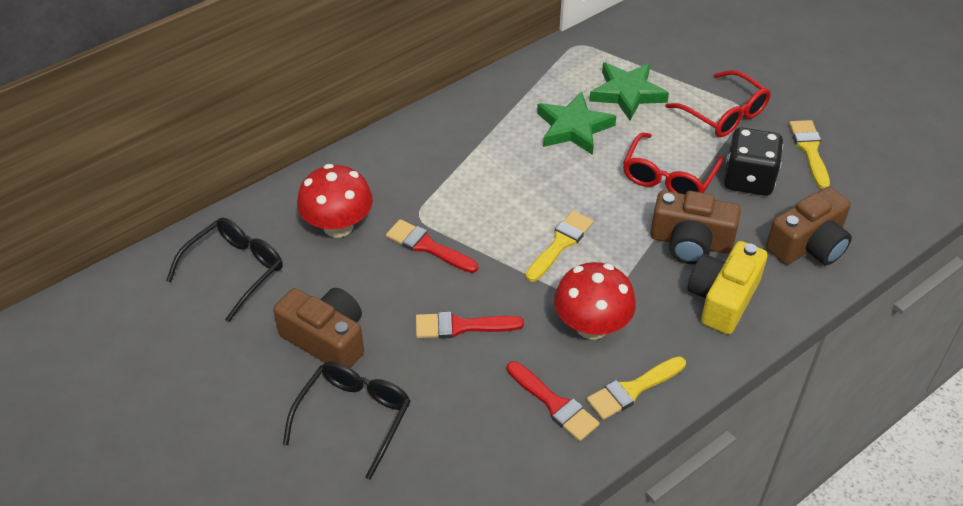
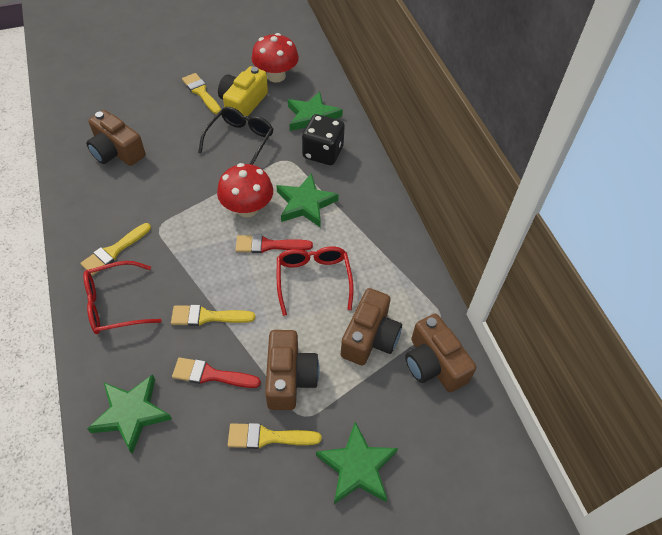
black glasses: 2 -> 1
brown camera: 3 -> 4
green star: 2 -> 4
red brush: 3 -> 2
yellow brush: 3 -> 4

